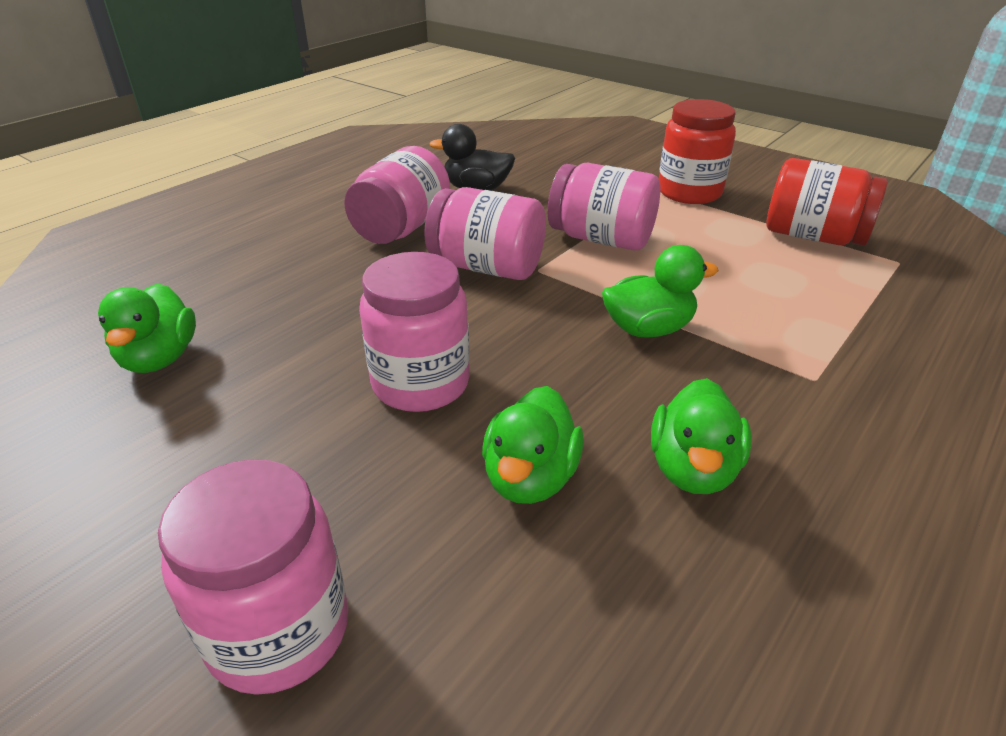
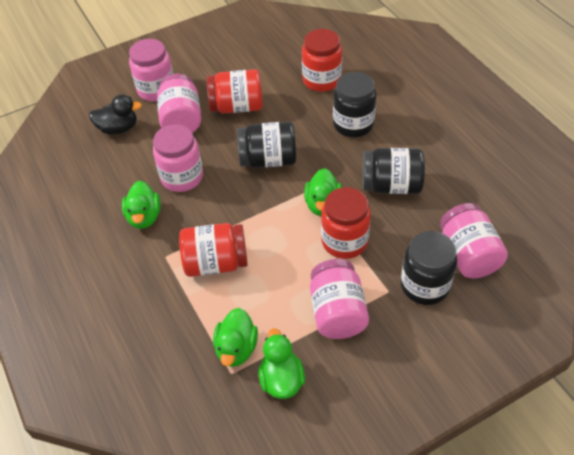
black jar: 0 -> 4
red jar: 2 -> 4

